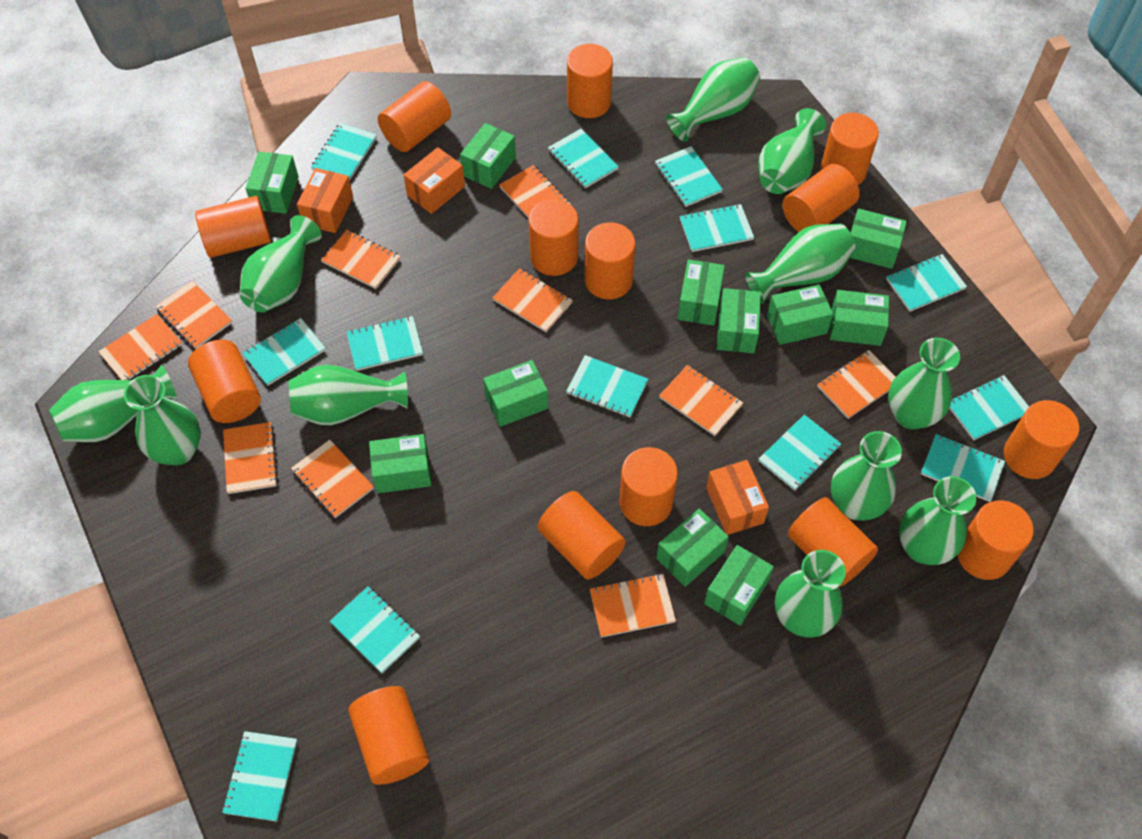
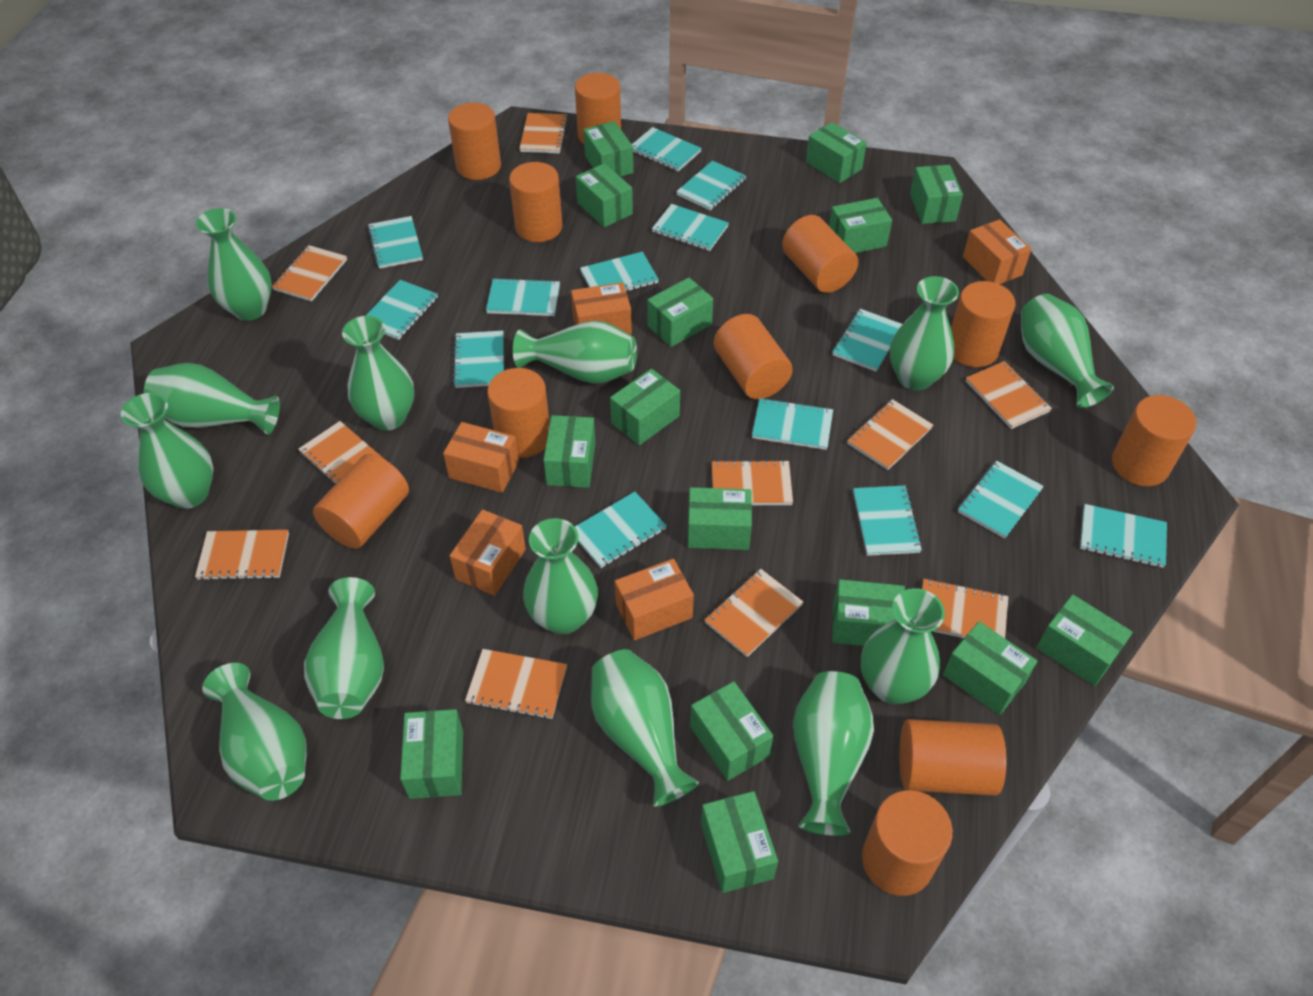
green box: 11 -> 15
green vase: 11 -> 13
orange box: 3 -> 5
orange cylinder: 14 -> 11
turquoise notebook: 13 -> 14

